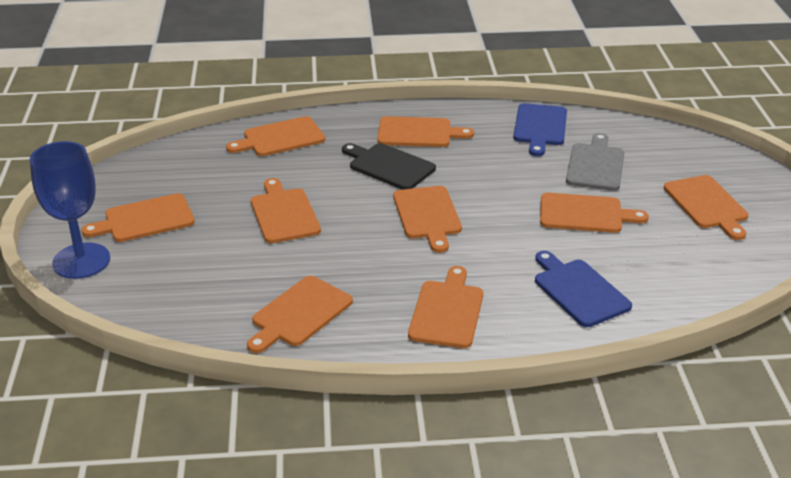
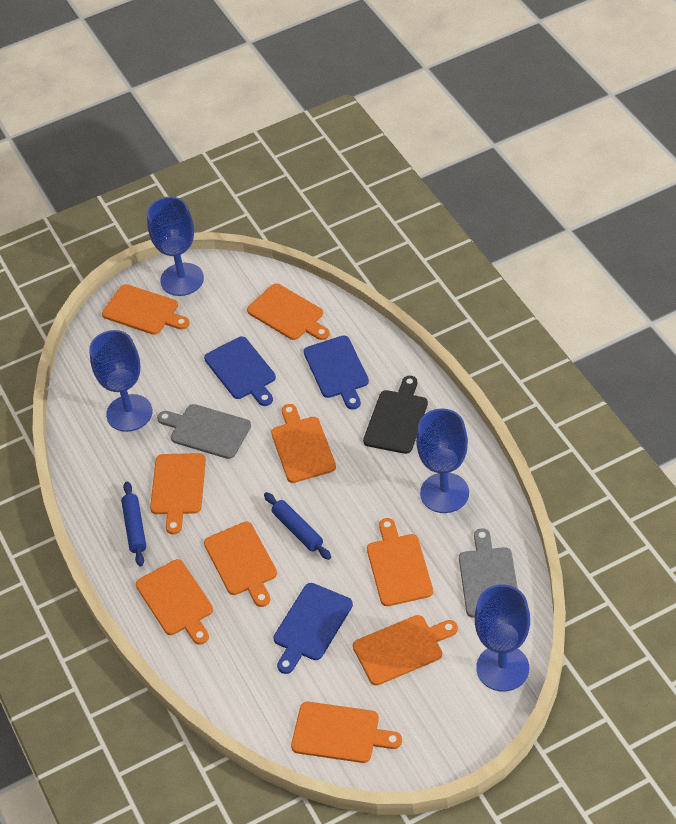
blue cutting board: 2 -> 3
blue goblet: 1 -> 4
blue rolling pin: 0 -> 2
grey cutting board: 1 -> 2

